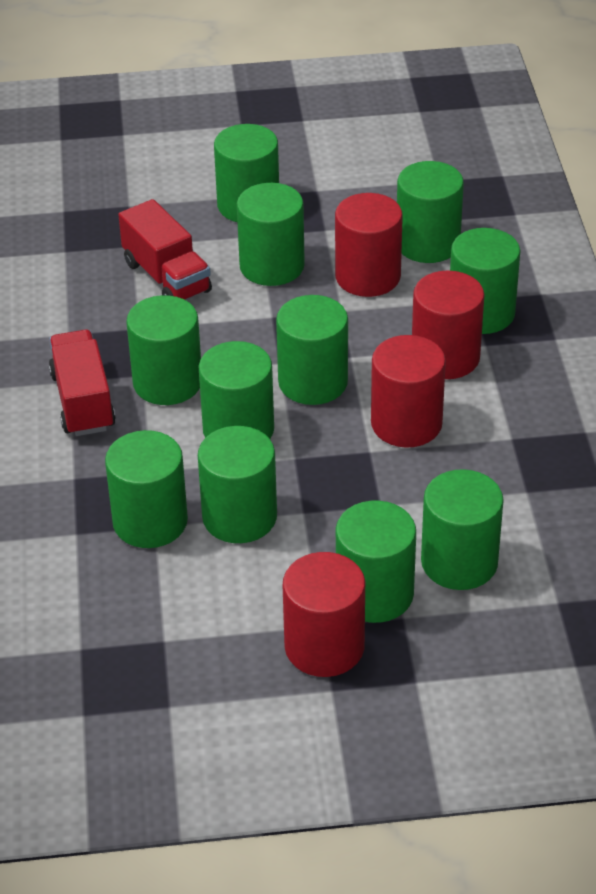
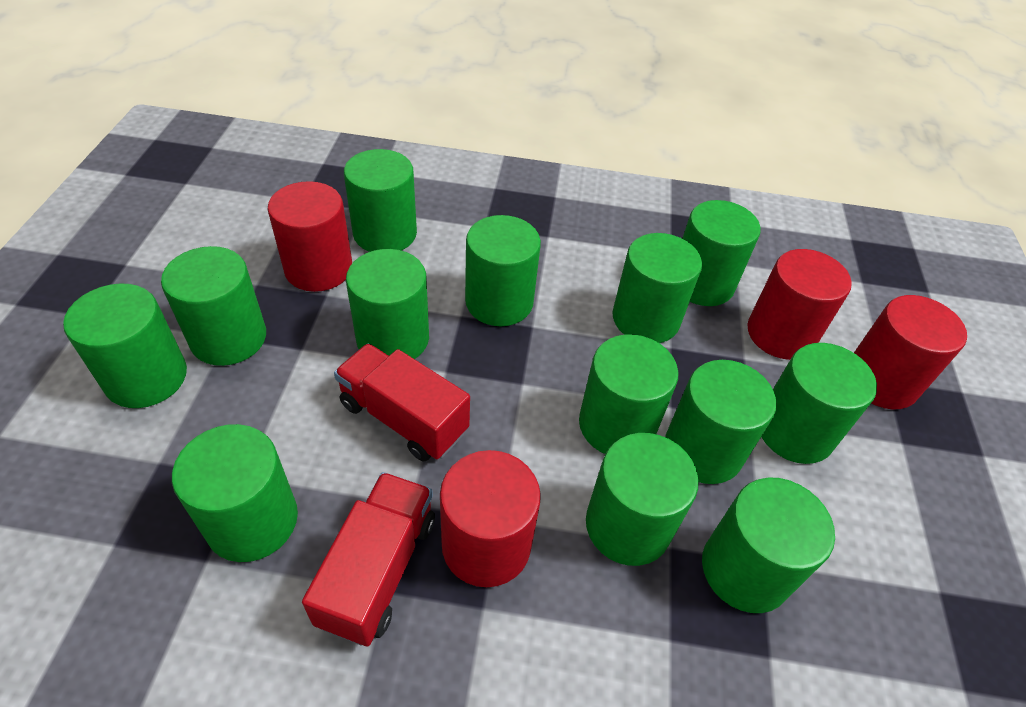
green cylinder: 11 -> 13

